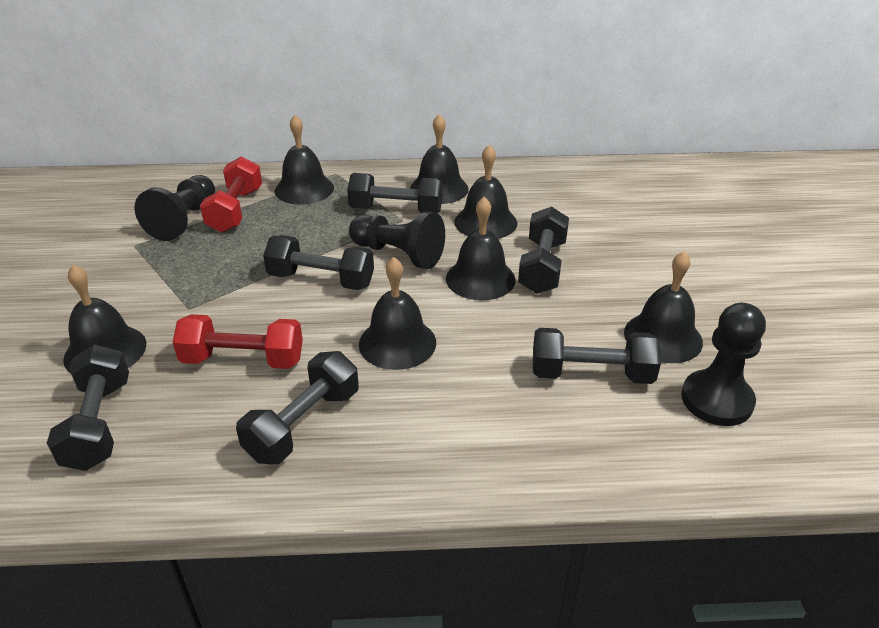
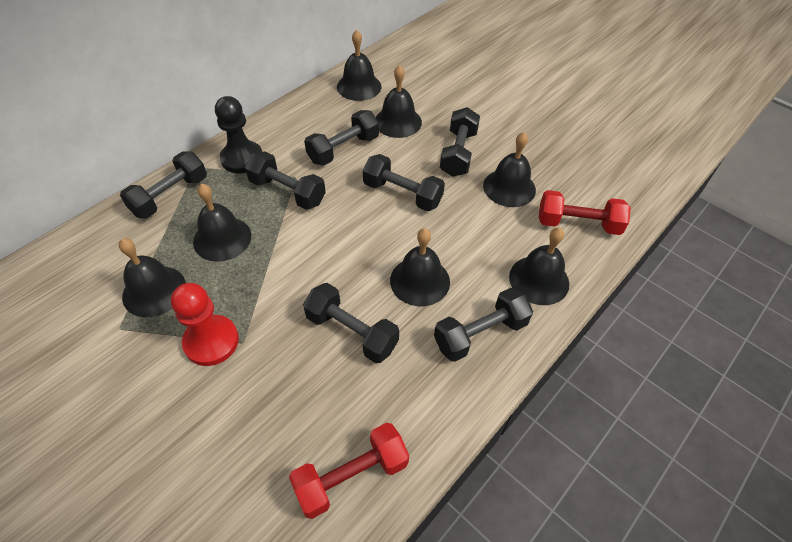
black dumbbell: 6 -> 7
black pawn: 3 -> 1
red pawn: 0 -> 1

